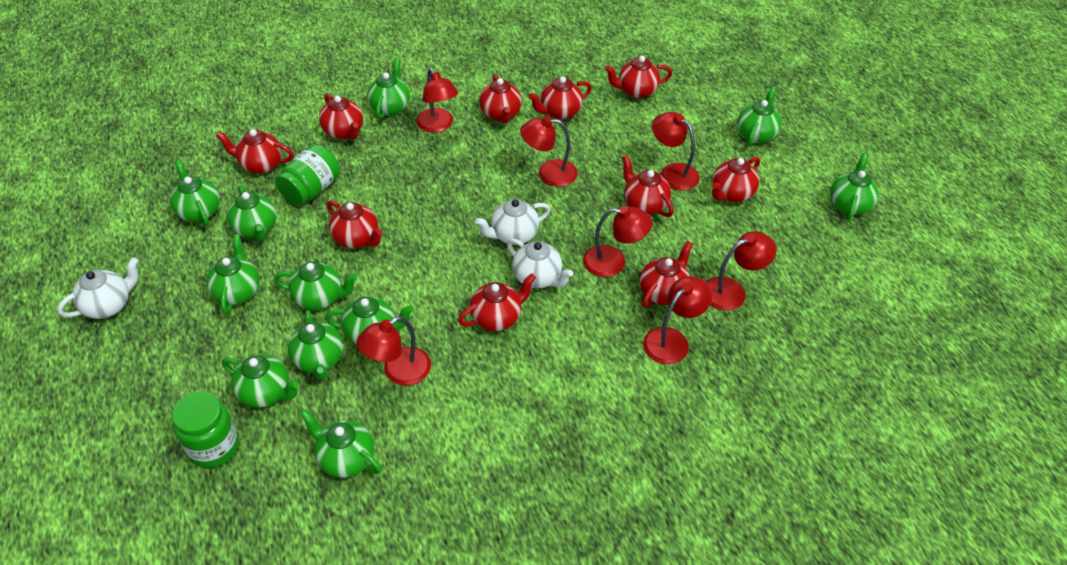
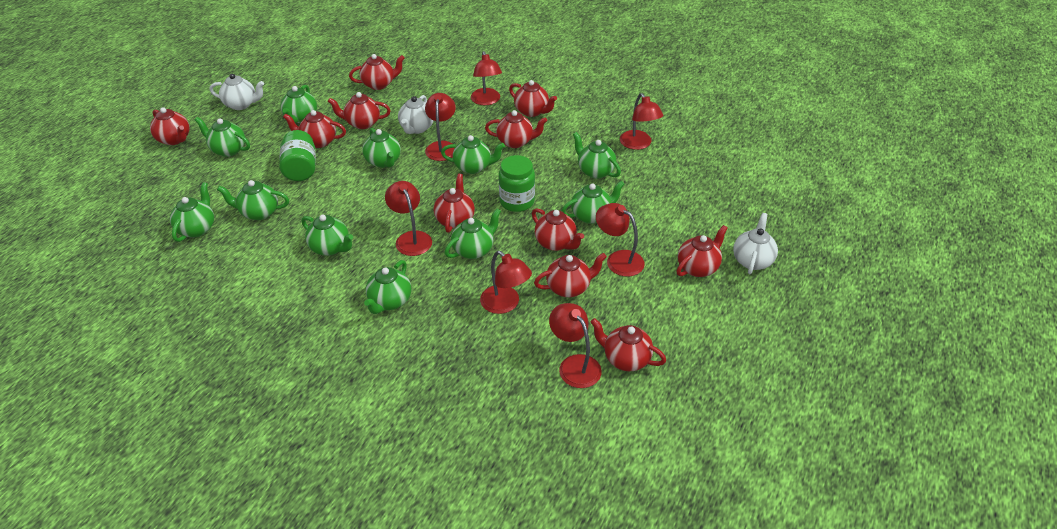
red teapot: 10 -> 11

